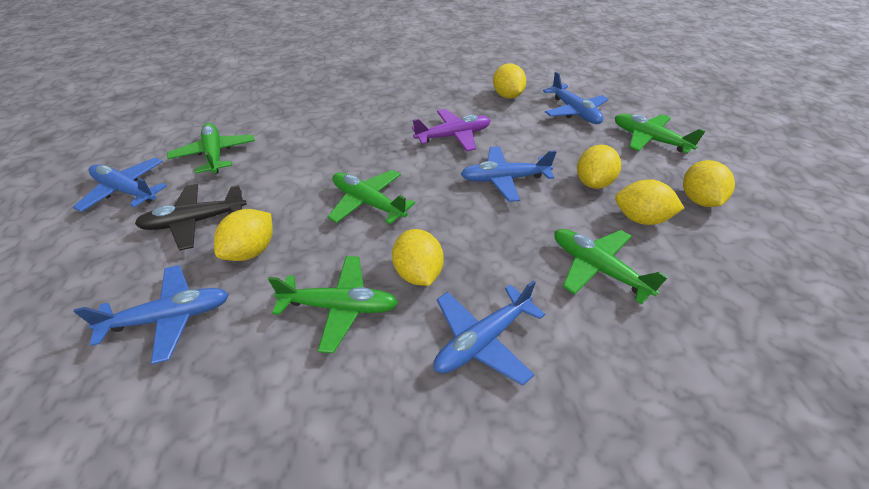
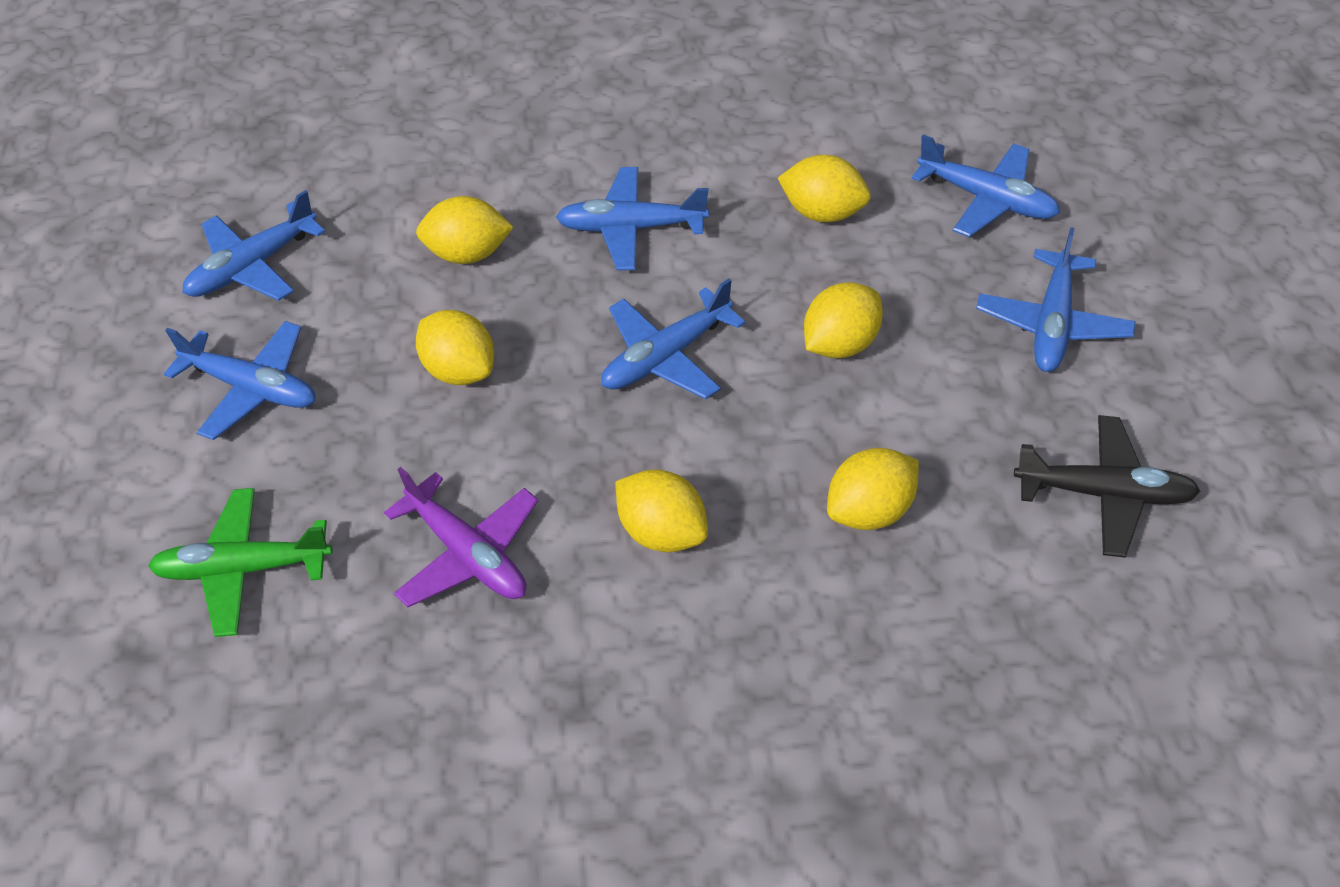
blue plane: 5 -> 6
green plane: 5 -> 1

